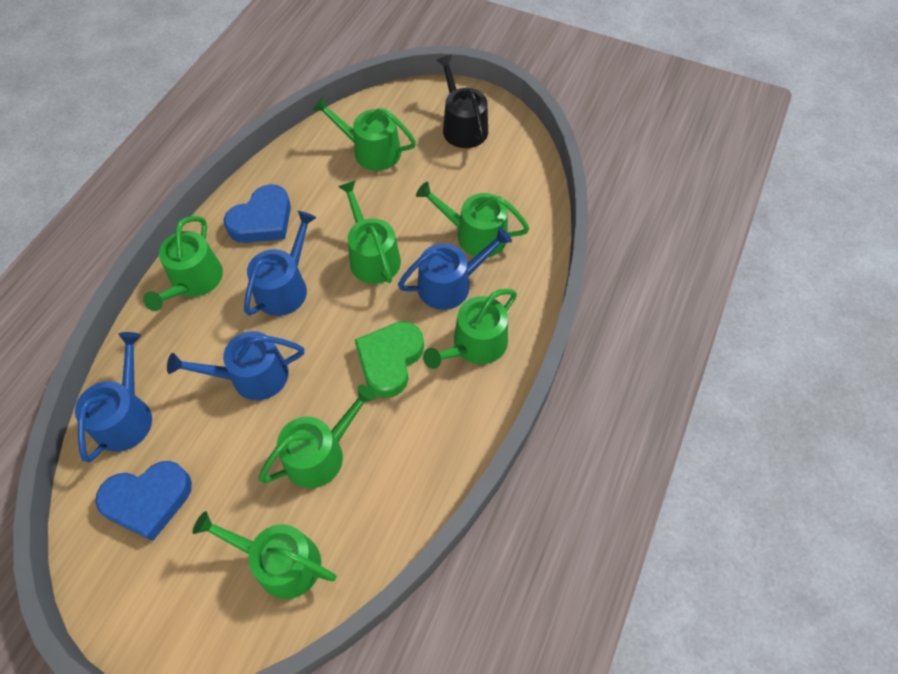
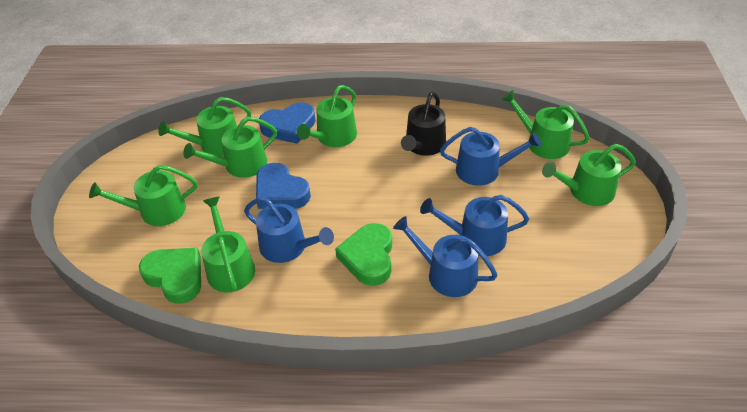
green heart: 1 -> 2

